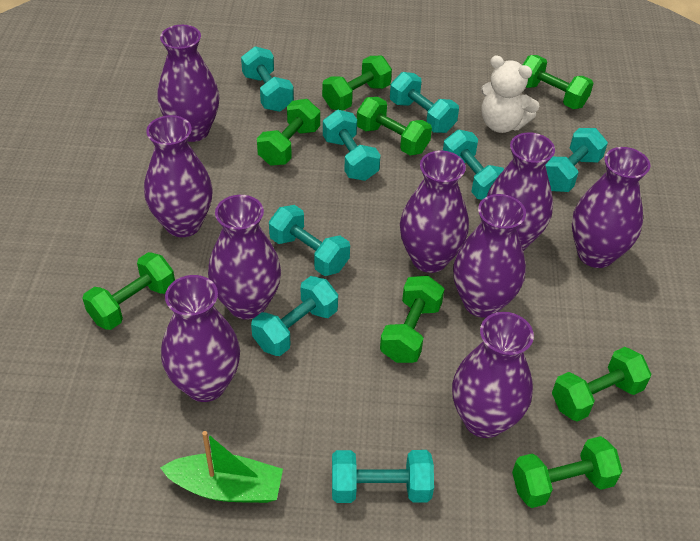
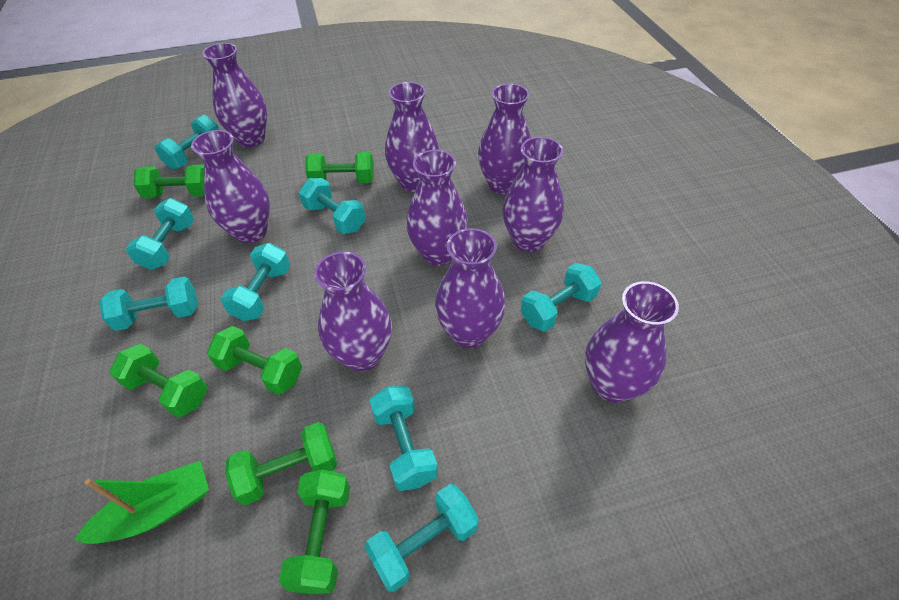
green dumbbell: 8 -> 6
white teddy bear: 1 -> 0

